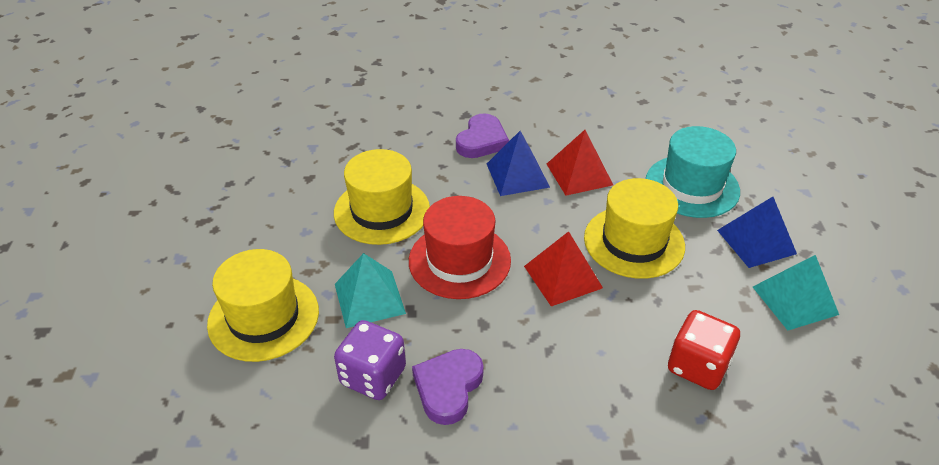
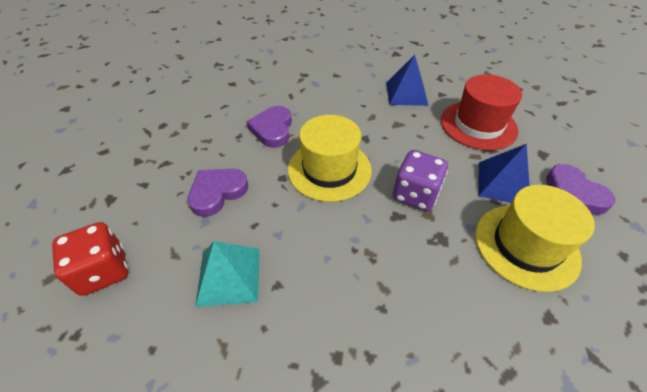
purple heart: 2 -> 3
red pyramid: 2 -> 0
turquoise hat: 1 -> 0
turquoise pyramid: 2 -> 1
yellow hat: 3 -> 2

